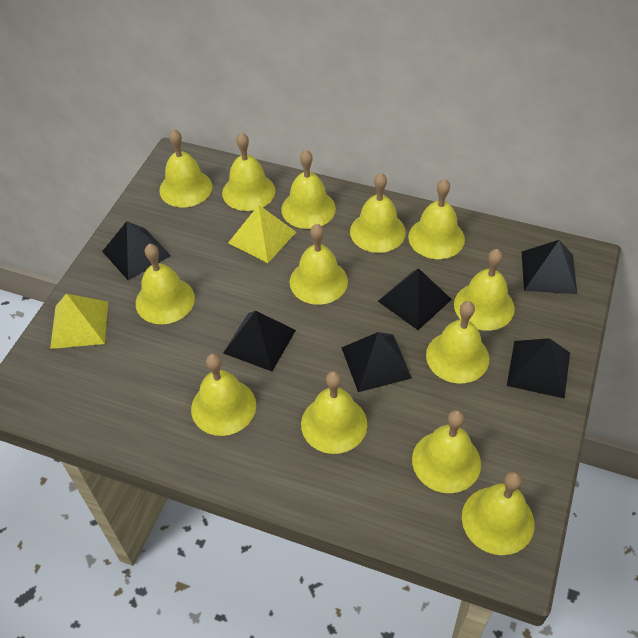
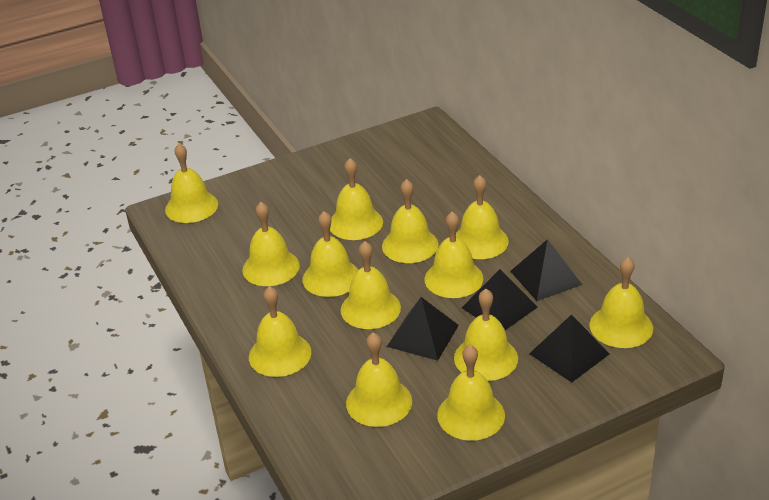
black pyramid: 6 -> 4
yellow pyramid: 2 -> 0

